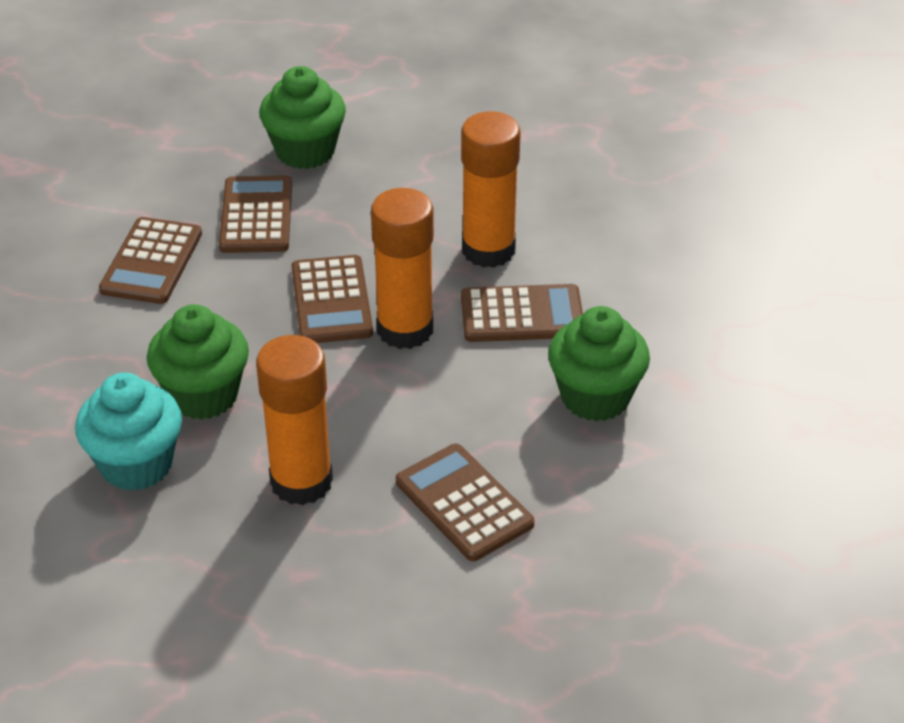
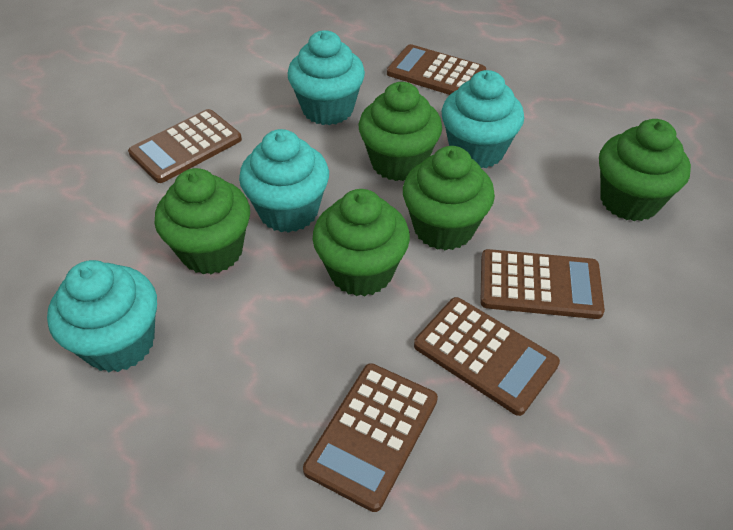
green cupcake: 3 -> 5
orange glue stick: 3 -> 0
turquoise cupcake: 1 -> 4

